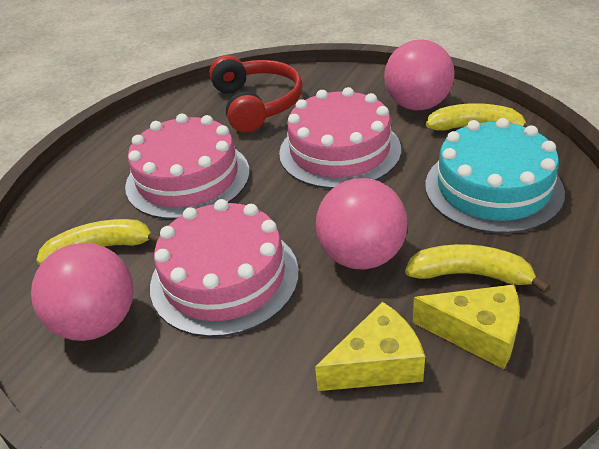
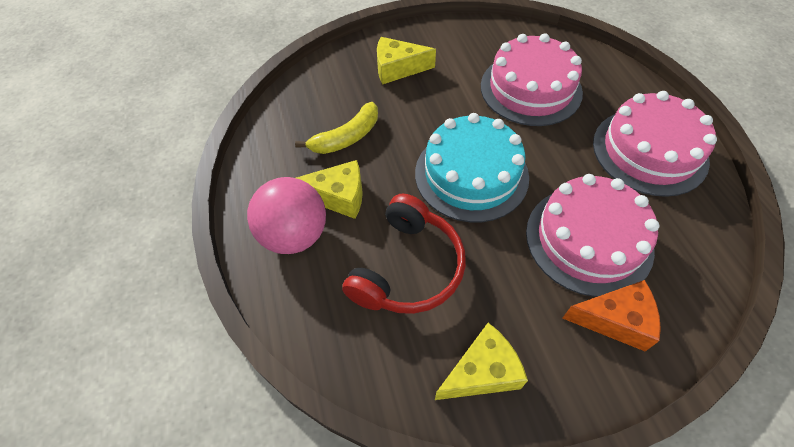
orange cheese: 0 -> 1
pink ball: 3 -> 1
yellow banana: 3 -> 1
yellow cheese: 2 -> 3

